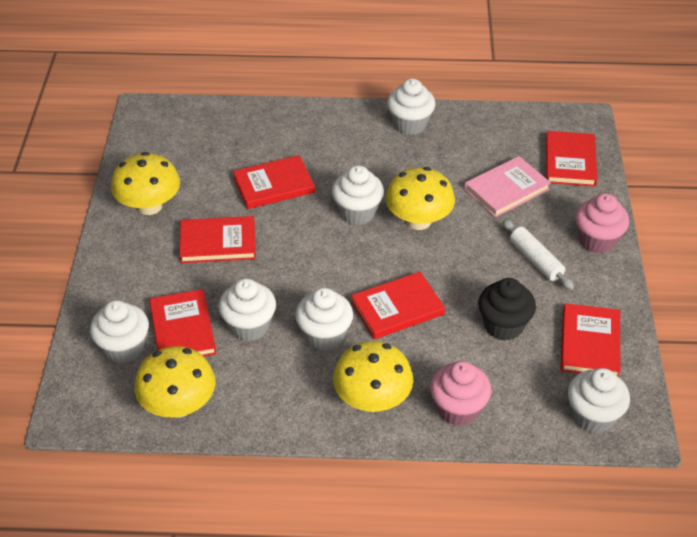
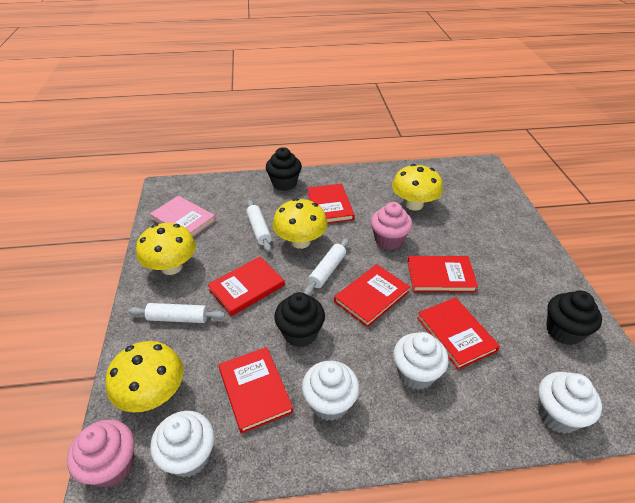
black cupcake: 1 -> 3
white cupcake: 6 -> 4
white rolling pin: 1 -> 3

